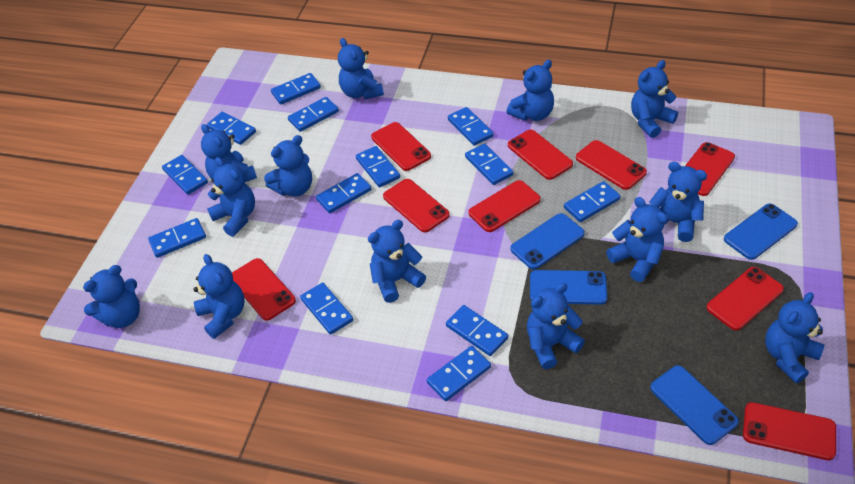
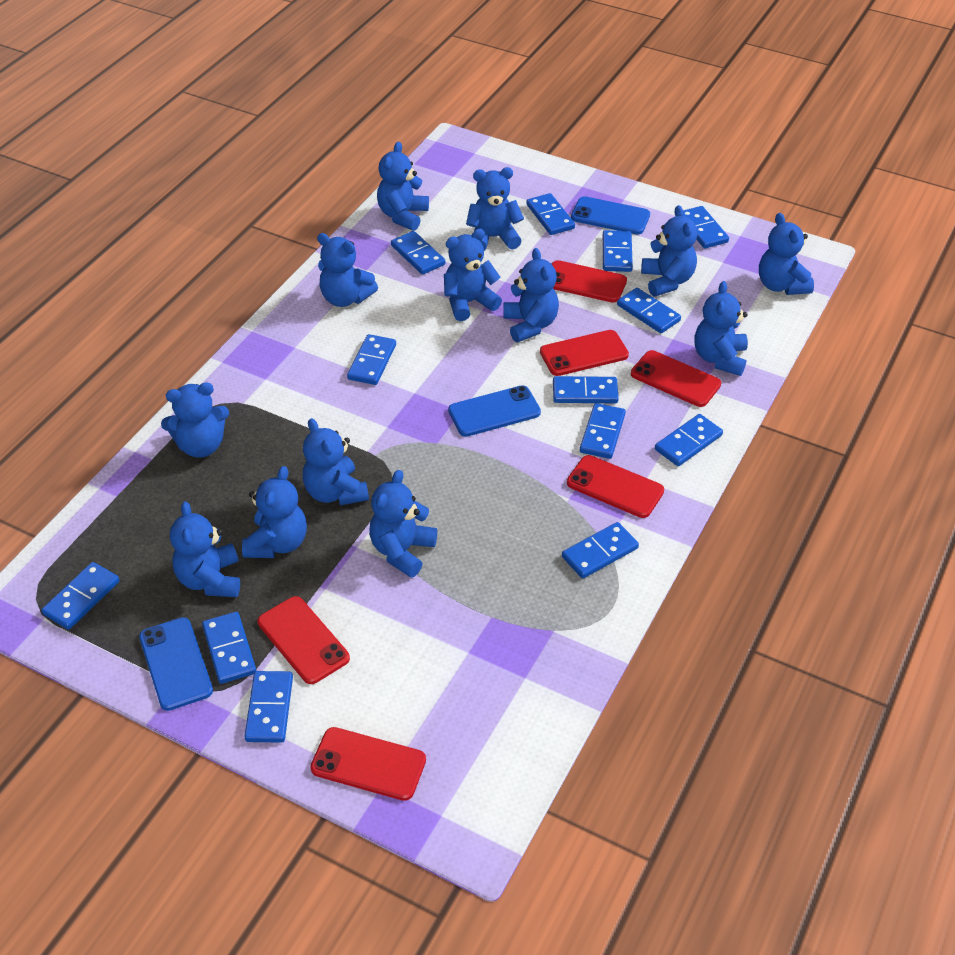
blue phone: 4 -> 3
red phone: 9 -> 6

